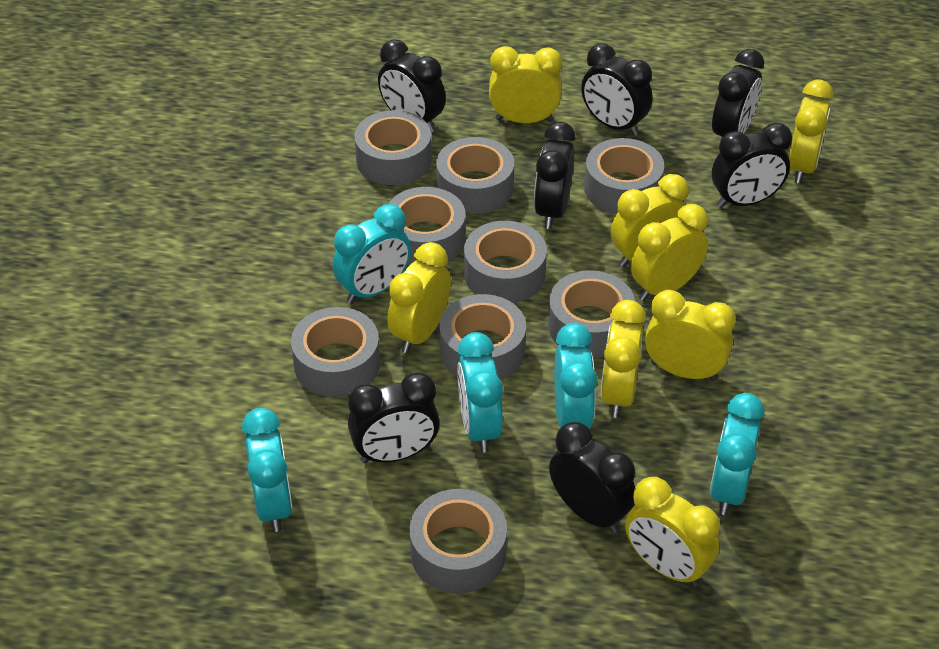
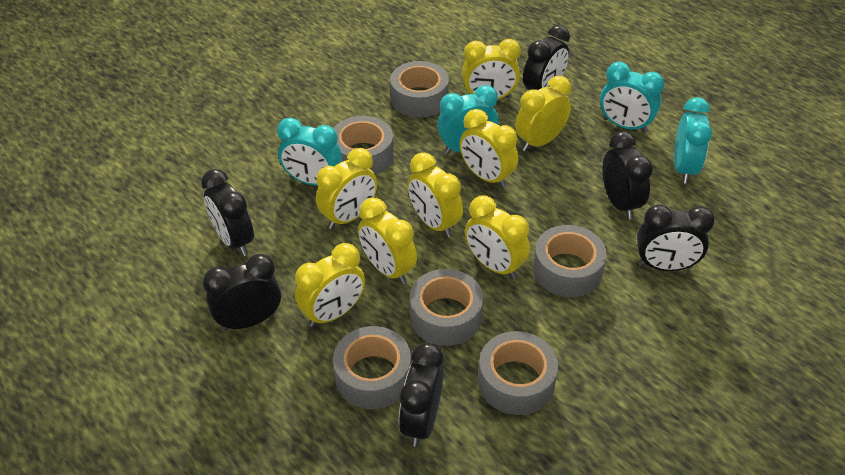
black clock: 7 -> 6
grey tape: 9 -> 6
turquoise clock: 5 -> 4

